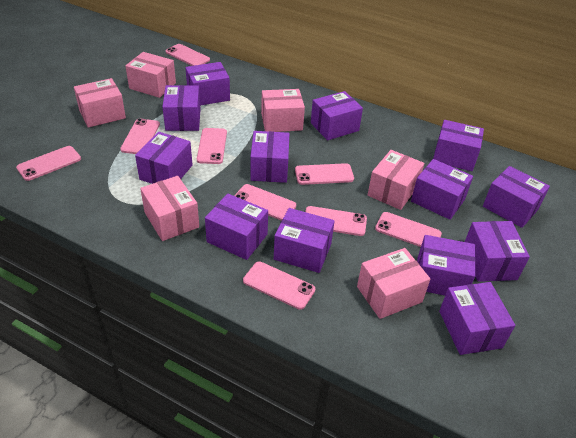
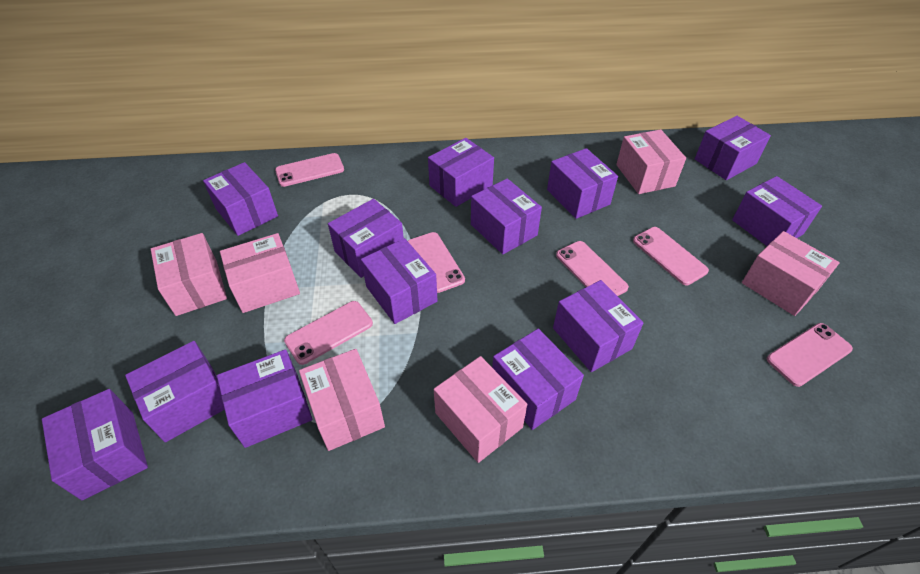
pink phone: 9 -> 6

